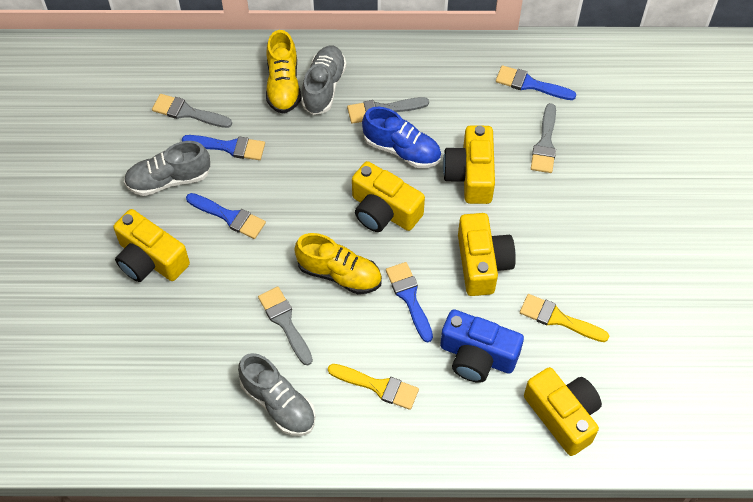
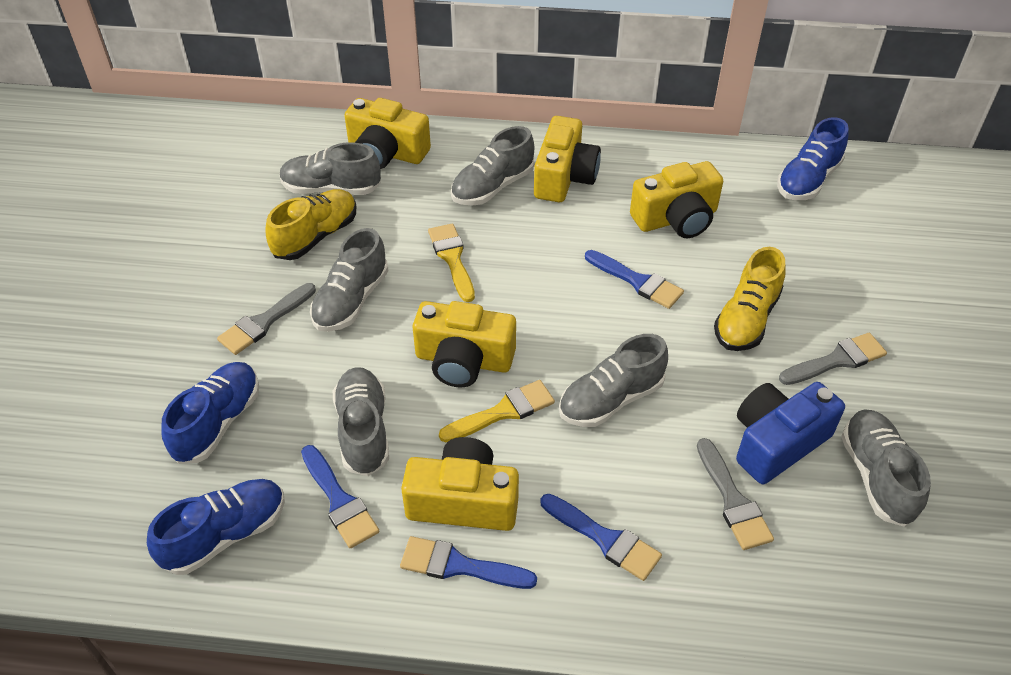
blue shoe: 1 -> 3
grey brush: 4 -> 3
grey shoe: 3 -> 6

